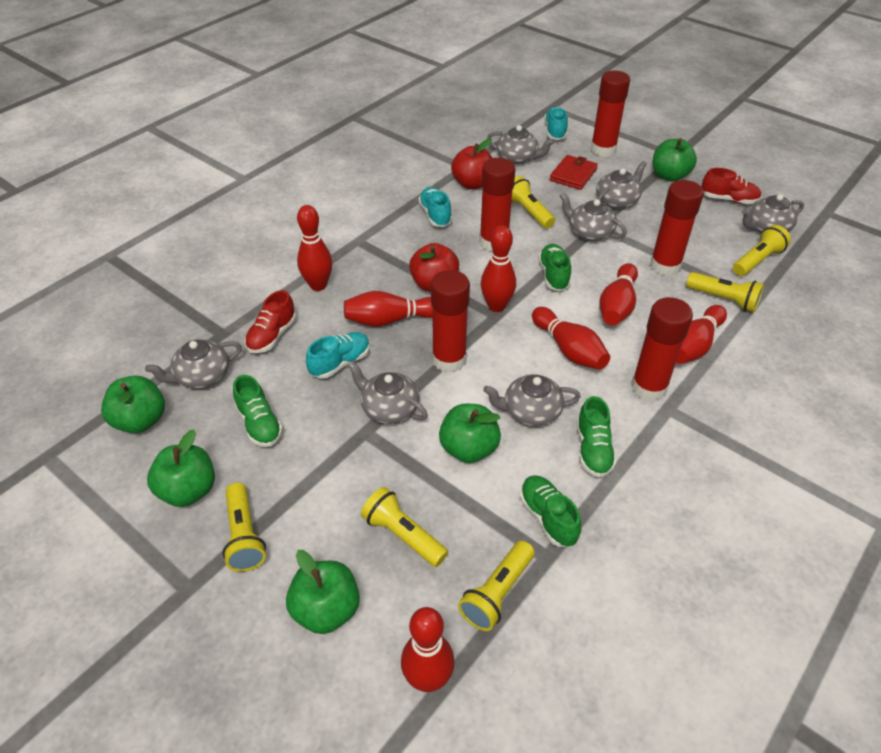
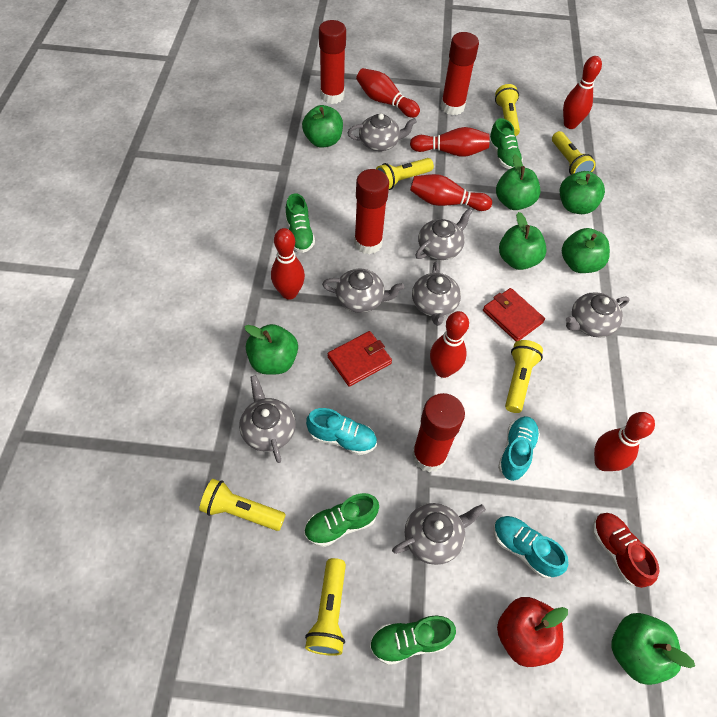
green apple: 5 -> 7
red apple: 2 -> 1
red glue stick: 5 -> 4
red shoe: 2 -> 1
red wallet: 1 -> 2

